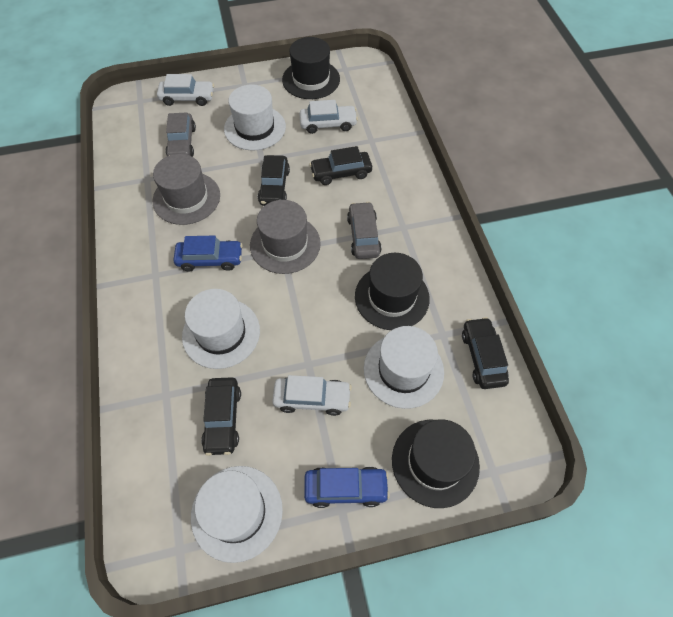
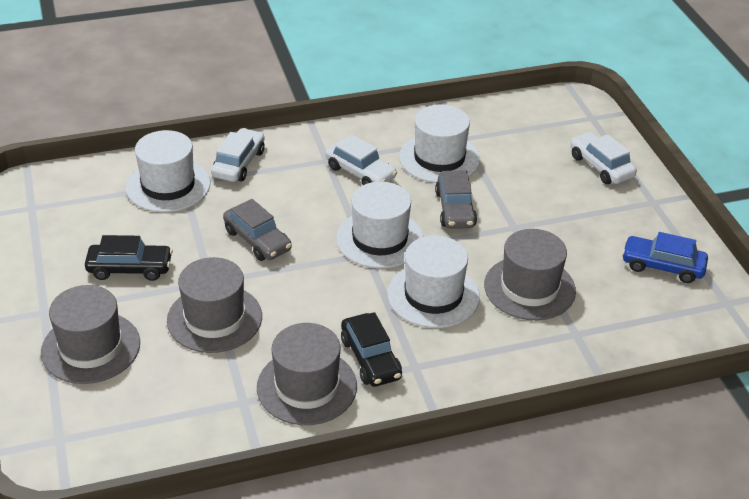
black car: 4 -> 2
black hat: 3 -> 0
blue car: 2 -> 1
grey hat: 2 -> 4

